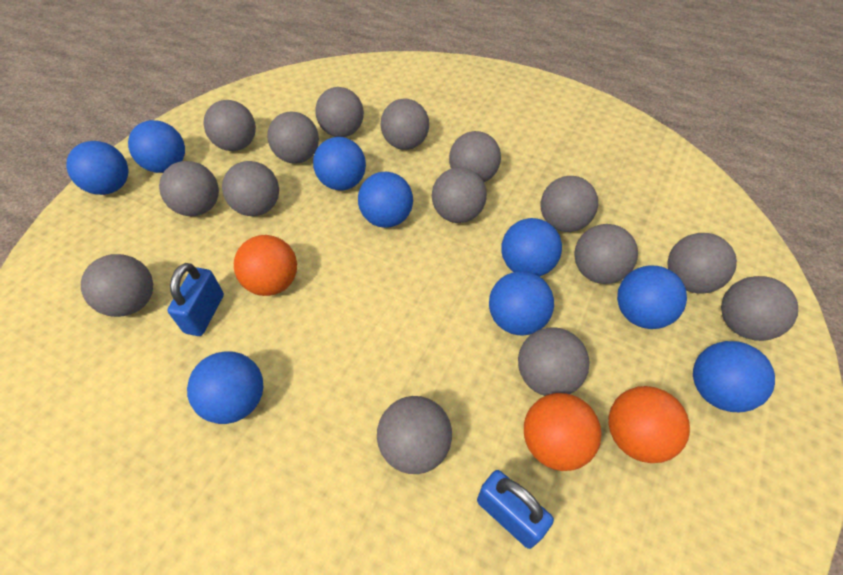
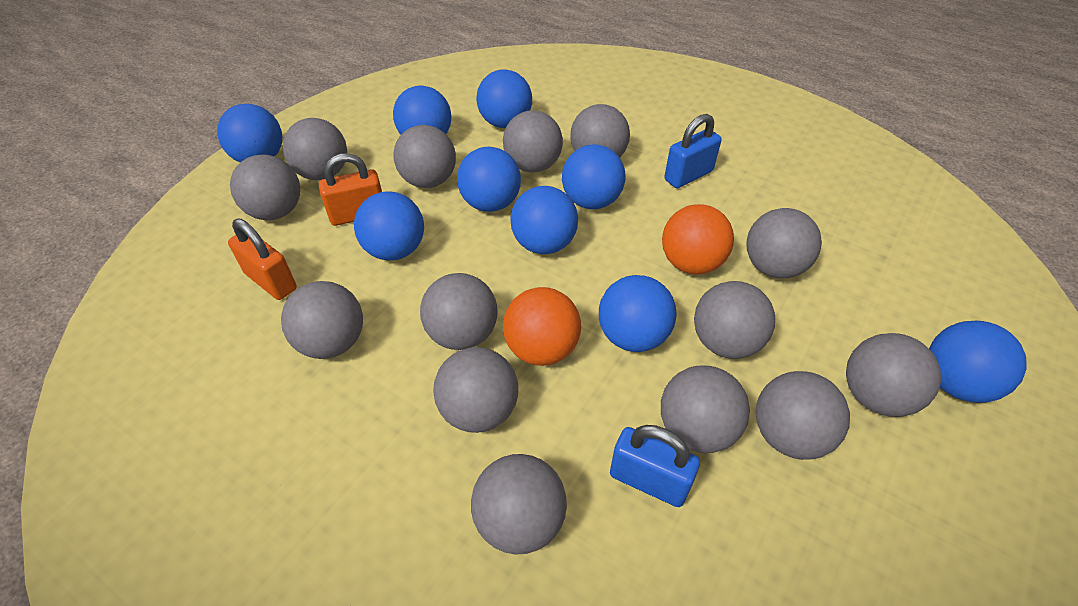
grey ball: 15 -> 14
orange ball: 3 -> 2
orange padlock: 0 -> 2

